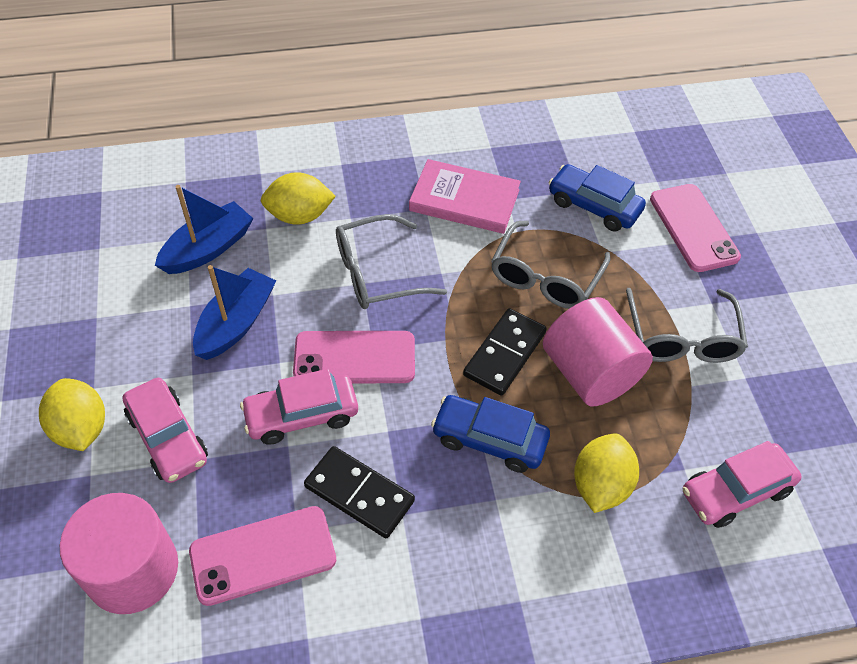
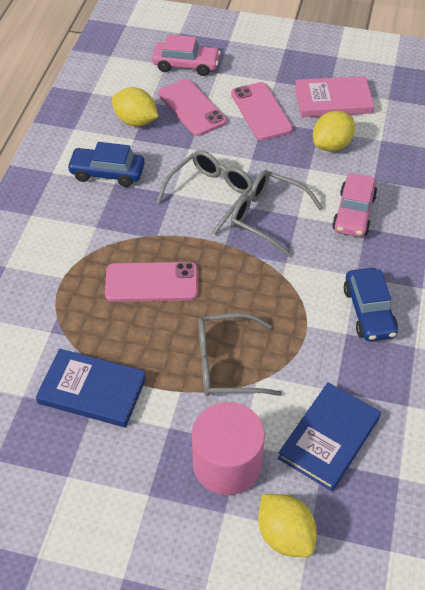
black domino: 2 -> 0
blue boat: 2 -> 0
blue book: 0 -> 2
pink car: 3 -> 2
pink cylinder: 2 -> 1

